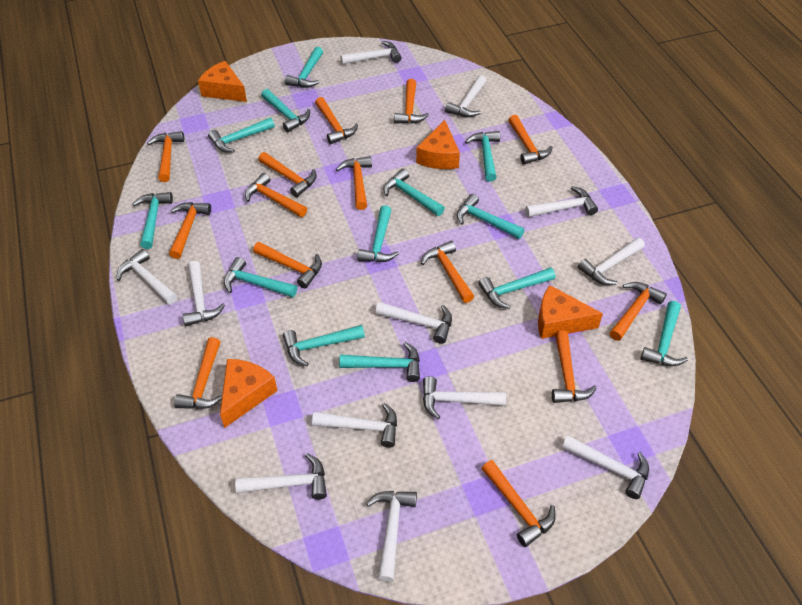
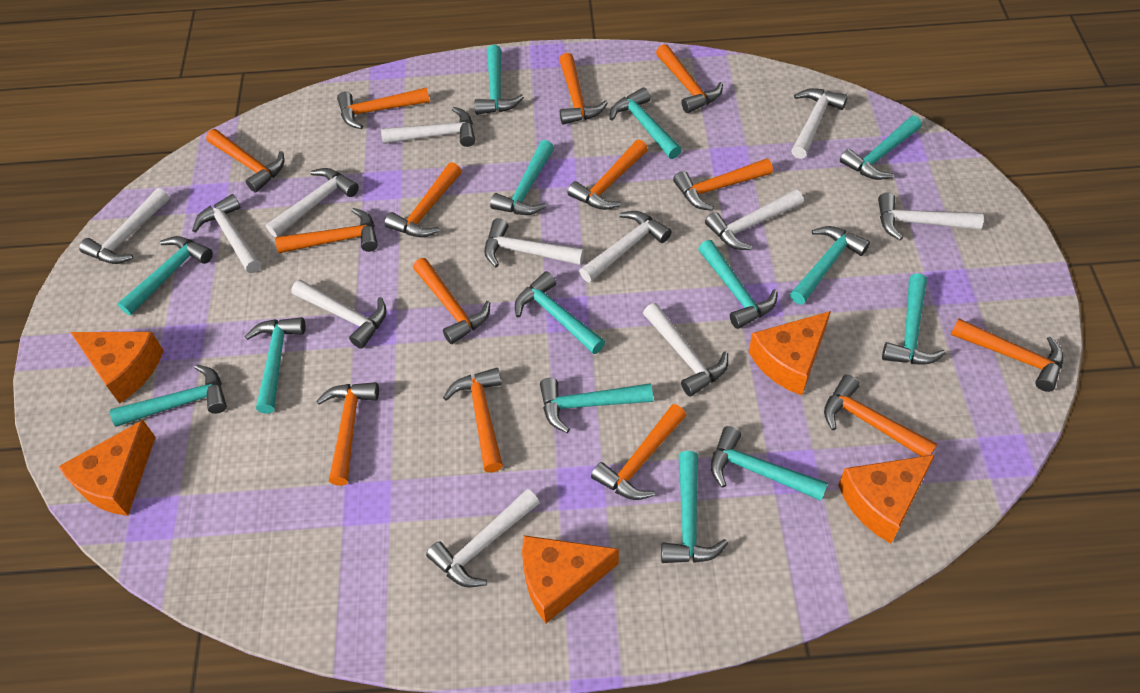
orange cheese: 4 -> 5
turquoise hammer: 13 -> 14

